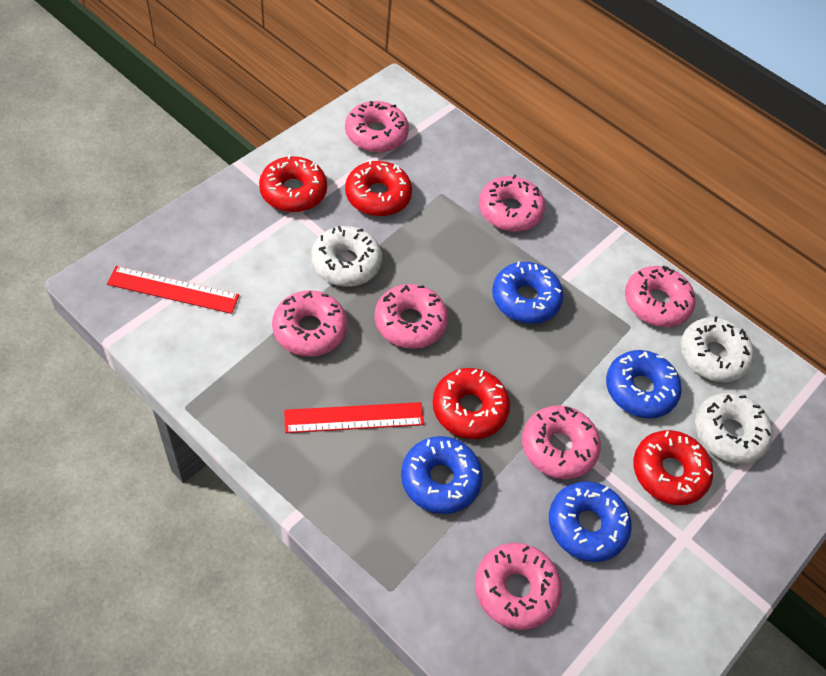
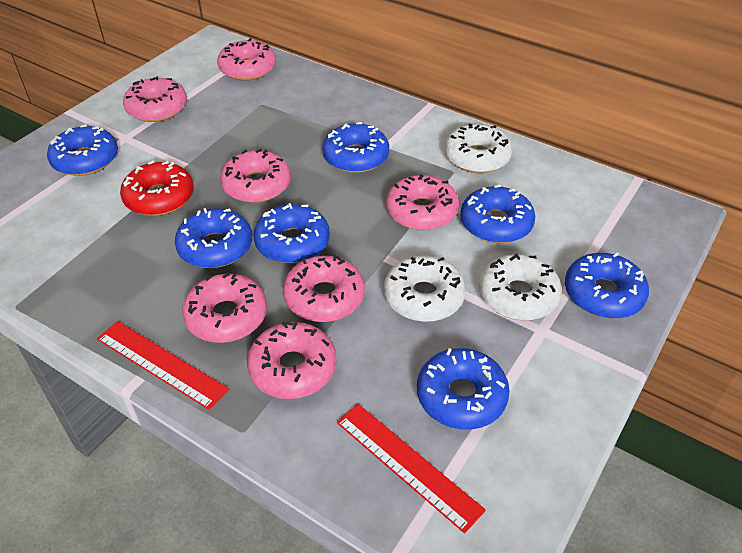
blue donut: 4 -> 7
red donut: 4 -> 1

